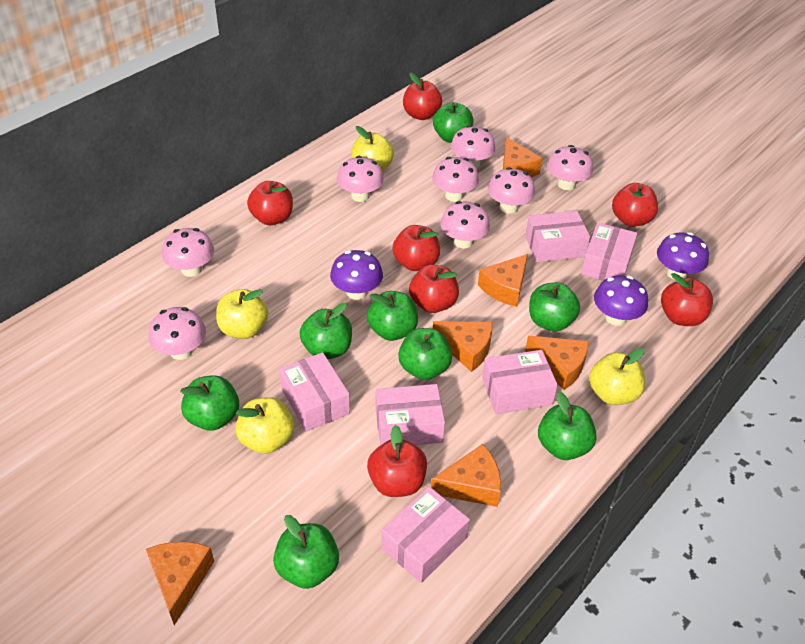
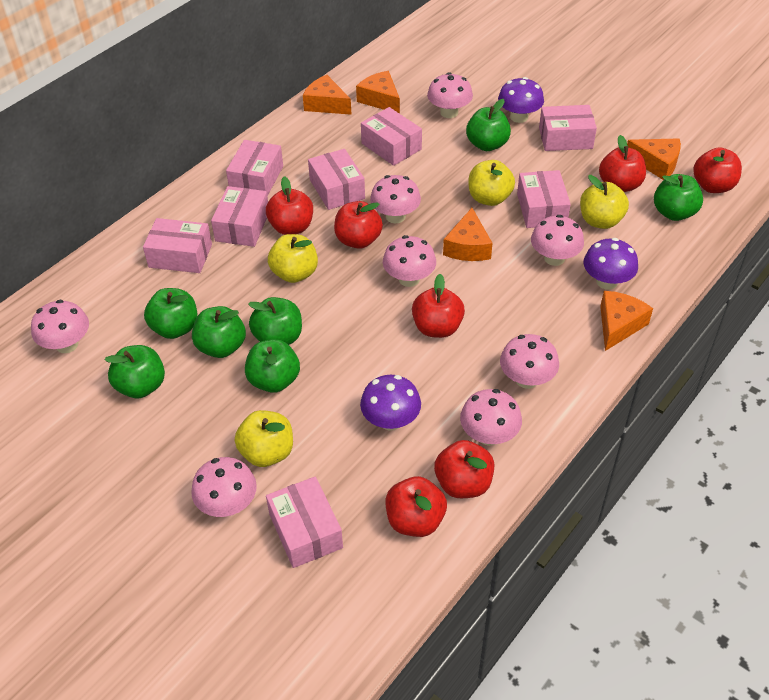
green apple: 8 -> 7
orange cheese: 6 -> 5
pink box: 6 -> 8

